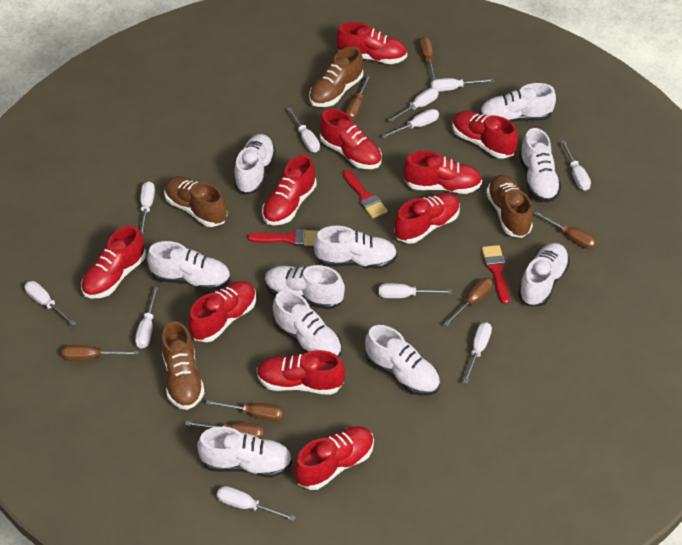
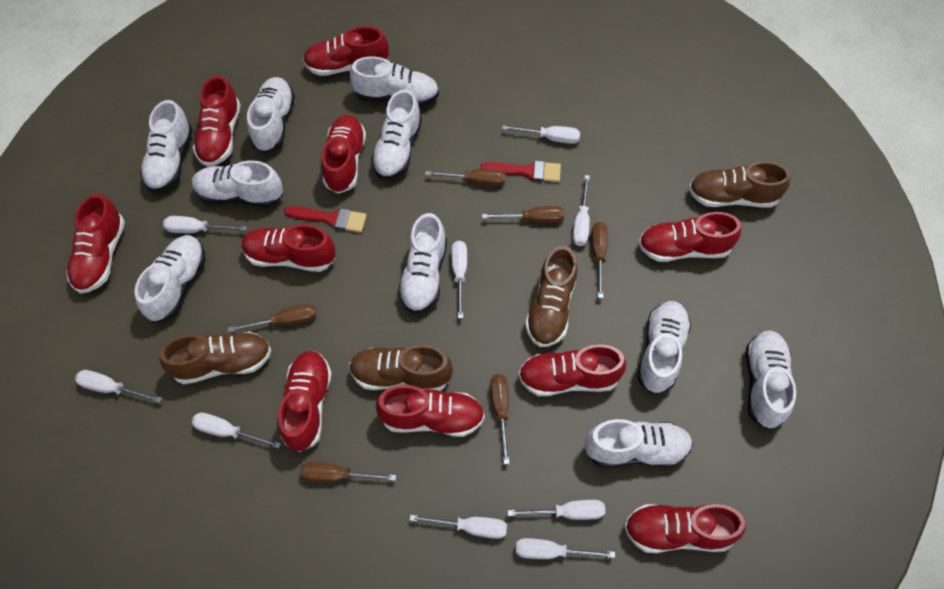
brown screwdriver: 7 -> 6
red brush: 3 -> 2
white screwdriver: 11 -> 9

